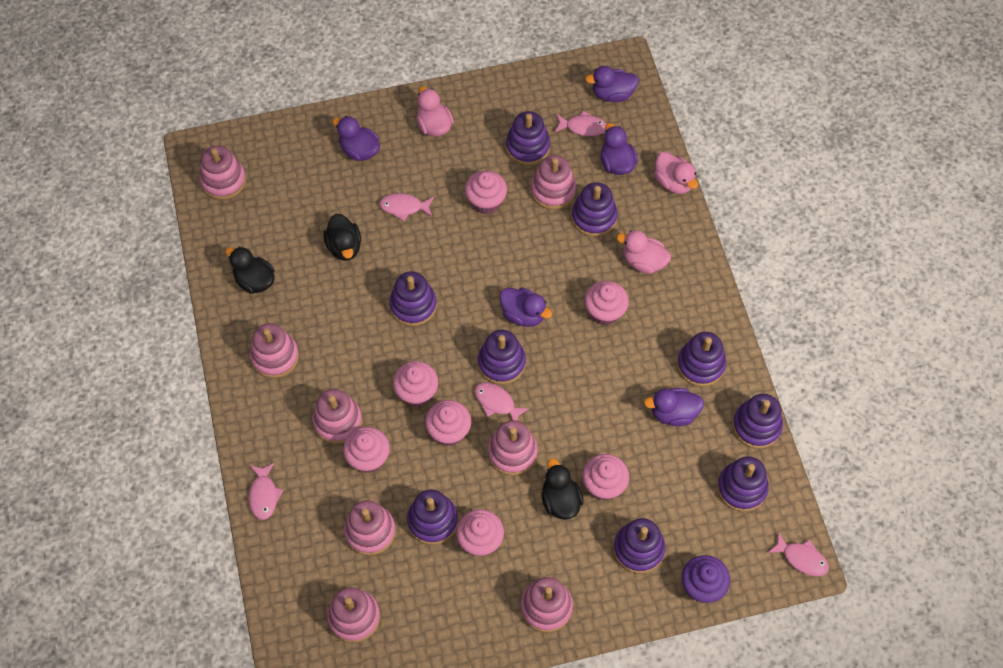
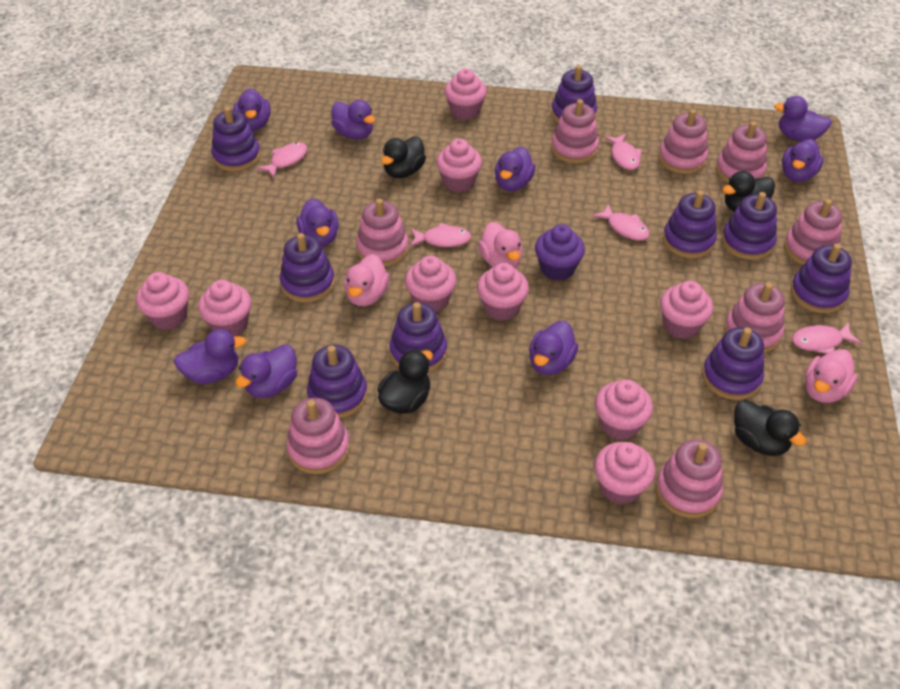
black duck: 3 -> 4
pink cupcake: 7 -> 9
purple duck: 5 -> 9

